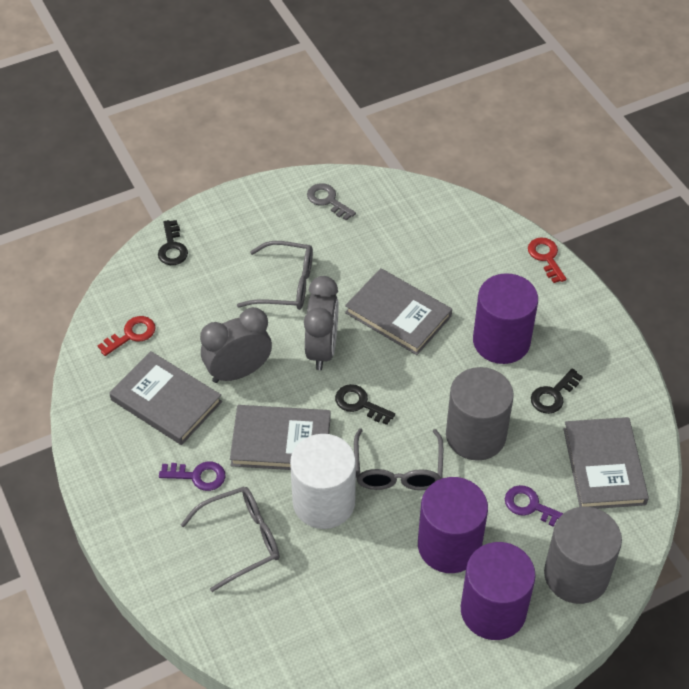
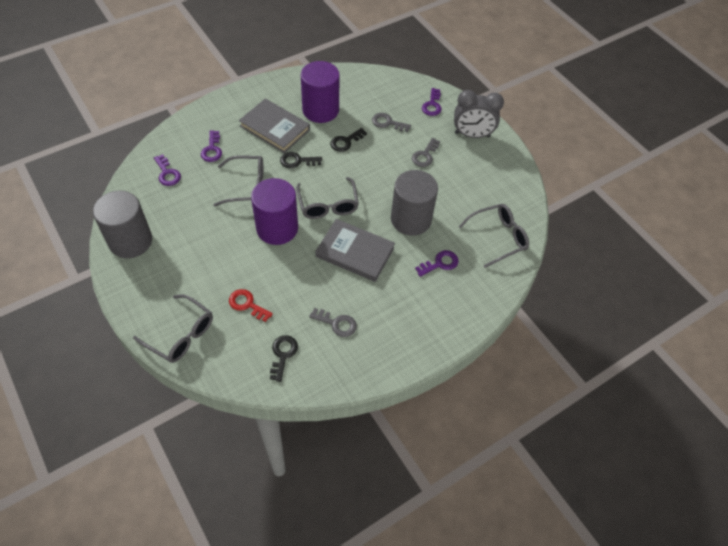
grey book: 4 -> 2
grey clock: 2 -> 1
grey glasses: 3 -> 4
grey key: 1 -> 3
purple cylinder: 3 -> 2
purple key: 2 -> 4
red key: 2 -> 1
white cylinder: 1 -> 0

